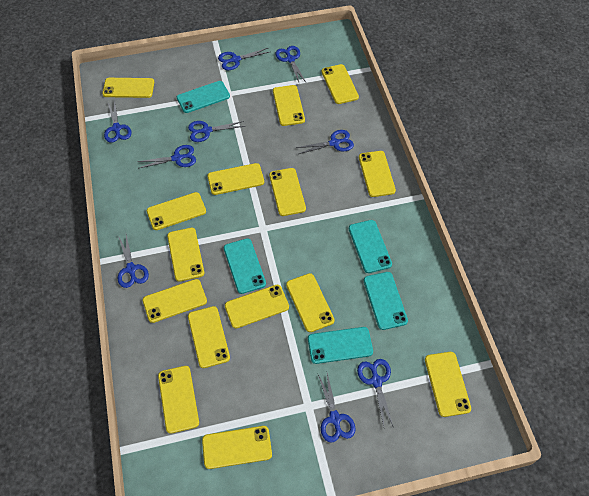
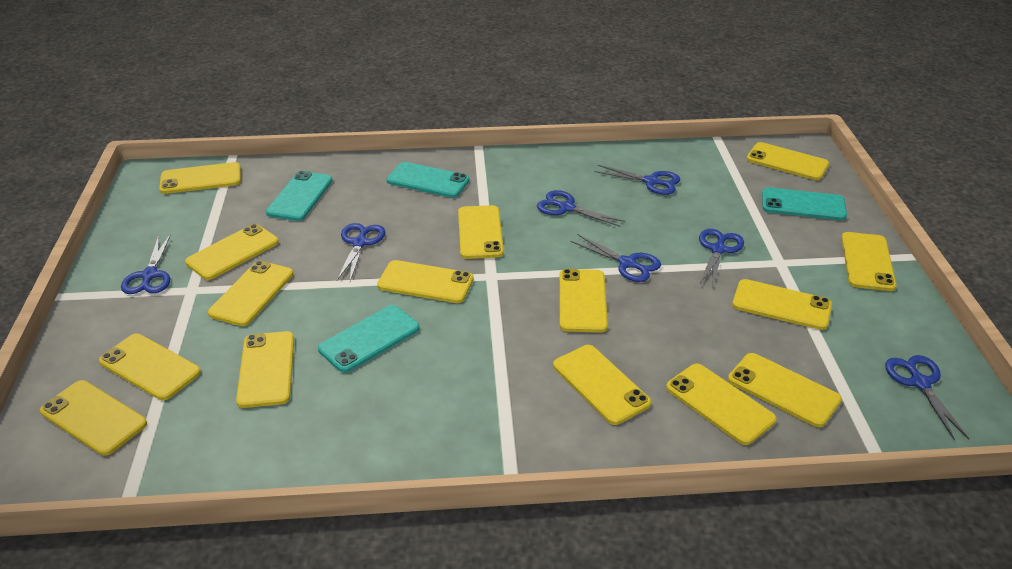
blue scissors: 9 -> 7
turquoise phone: 5 -> 4

